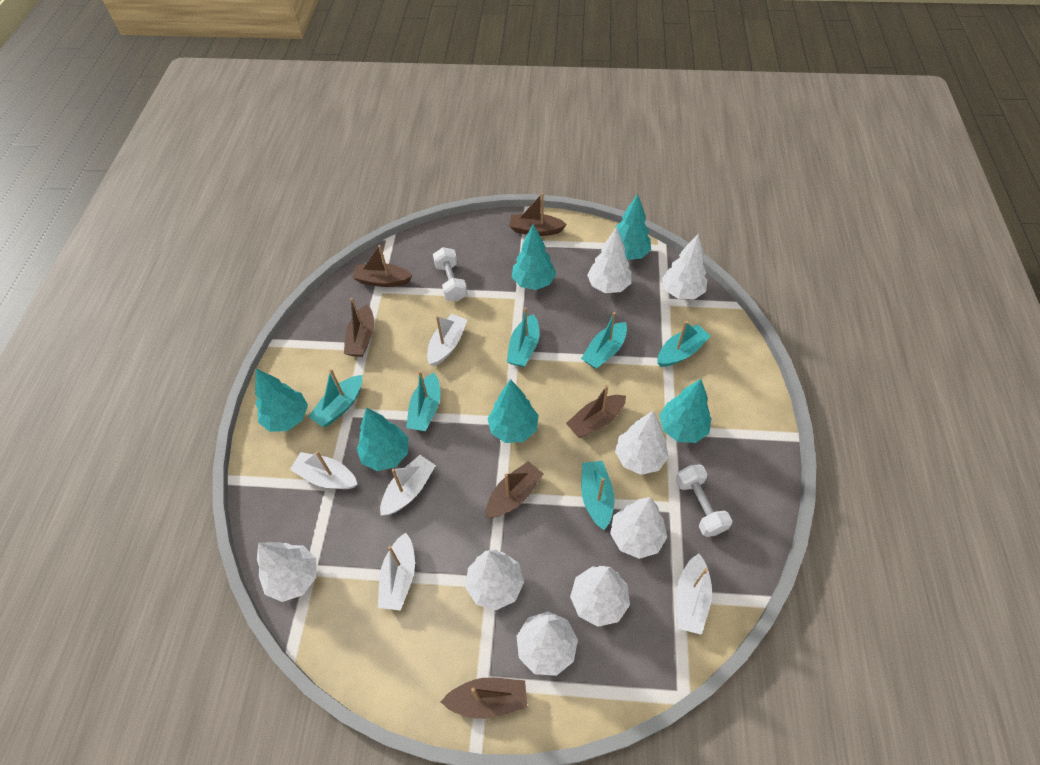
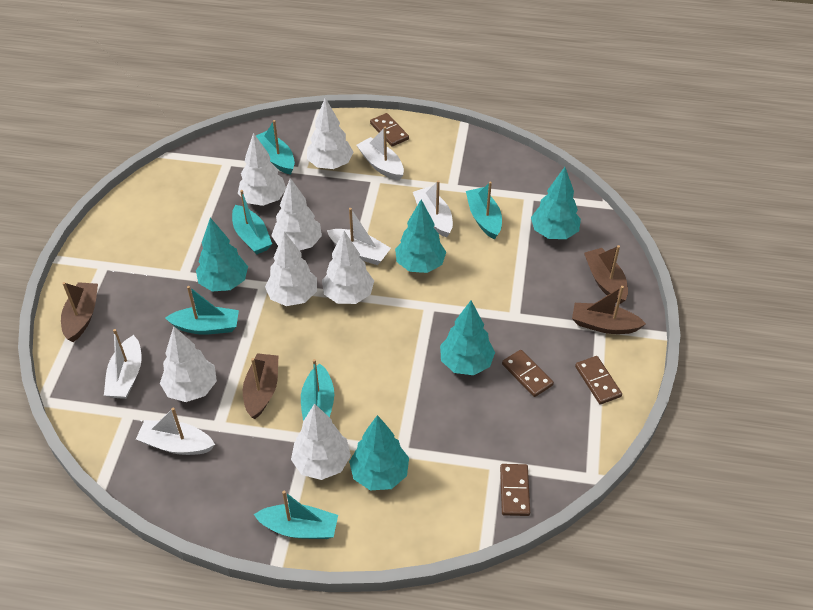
brown boat: 6 -> 4
brown domino: 0 -> 4
turquoise tree: 6 -> 5
white dumbbell: 2 -> 0
white tree: 8 -> 7

